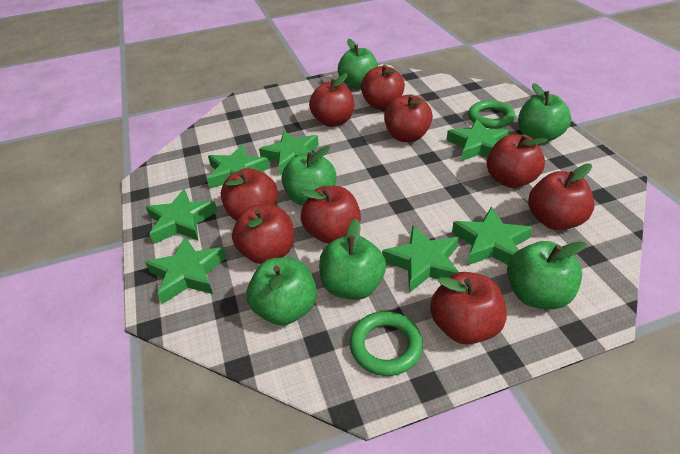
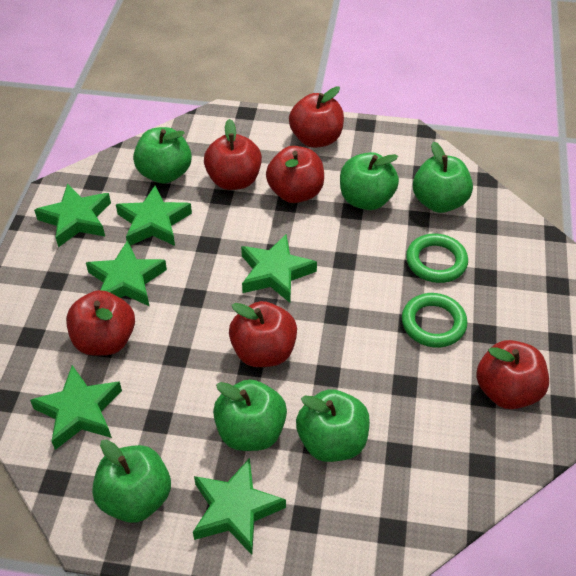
green star: 7 -> 6
red apple: 9 -> 6

